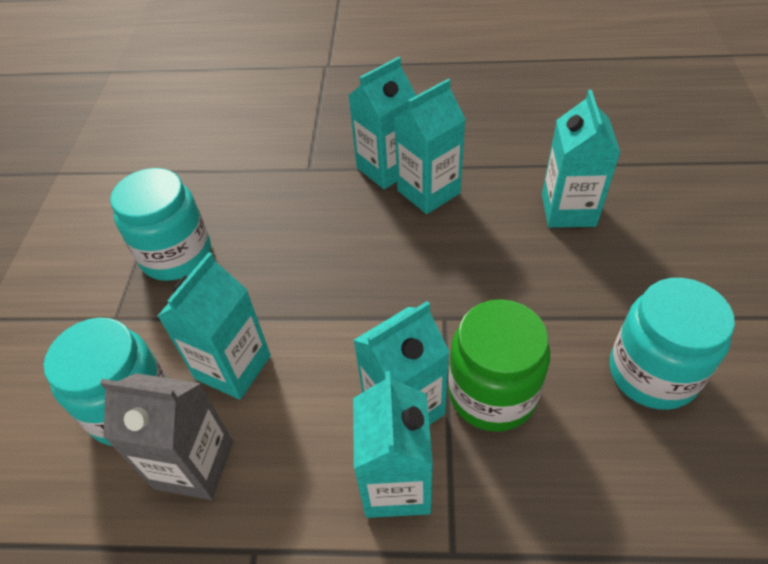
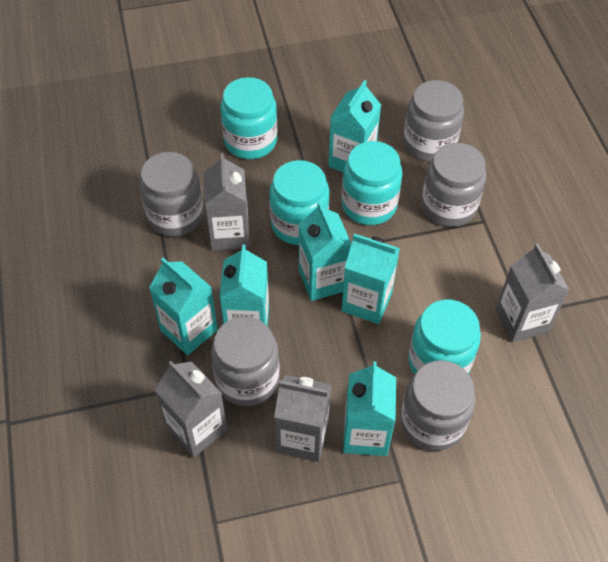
green jar: 1 -> 0
grey carton: 1 -> 4
grey jar: 0 -> 5
turquoise jar: 3 -> 4

